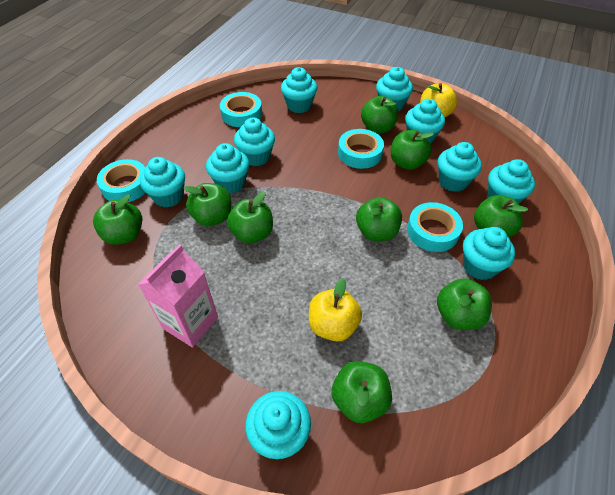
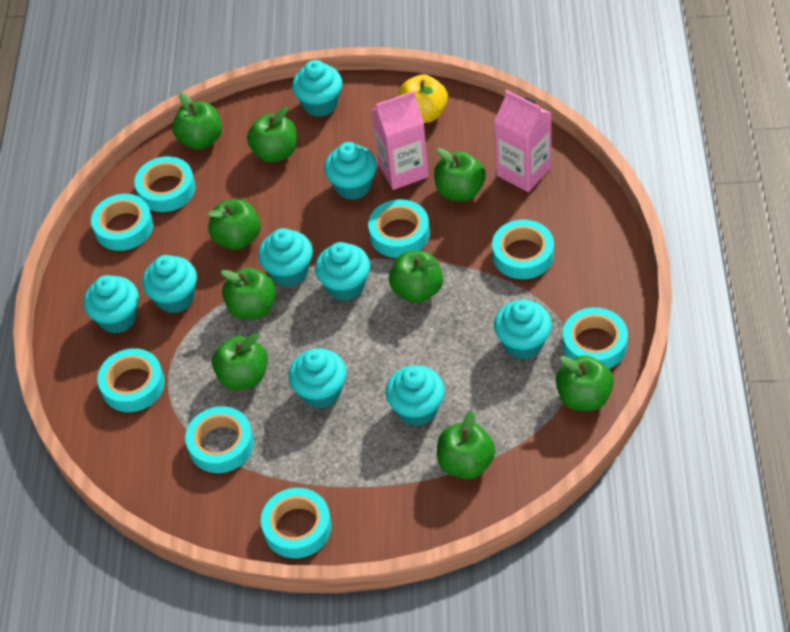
pink carton: 1 -> 2
turquoise cupcake: 10 -> 9
turquoise tape: 4 -> 8
yellow apple: 2 -> 1

